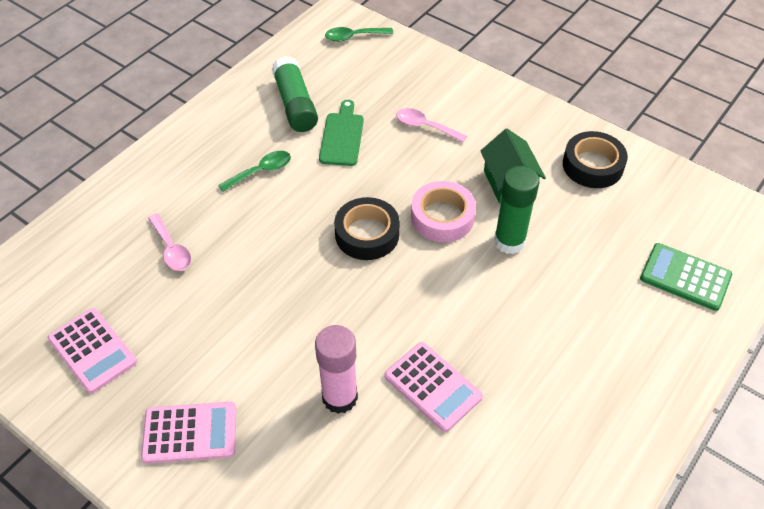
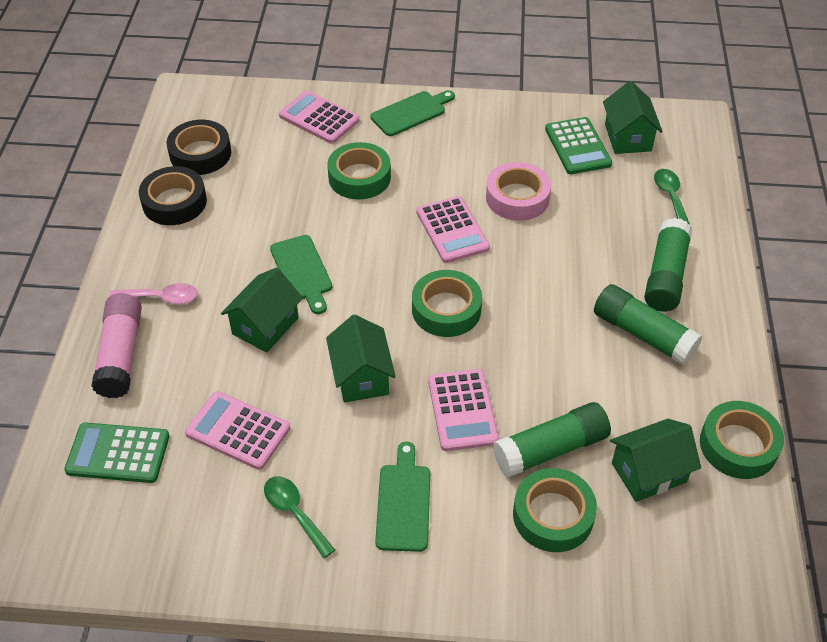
green calculator: 1 -> 2
green cutting board: 1 -> 3
green glue stick: 2 -> 3
green house: 1 -> 4
green tape: 0 -> 4
pink calculator: 3 -> 4
pink spoon: 2 -> 1

